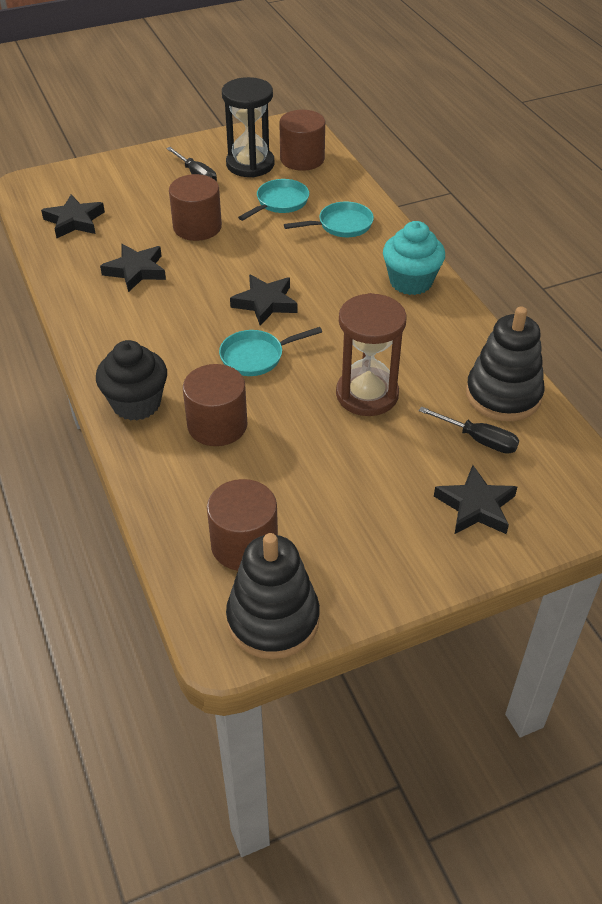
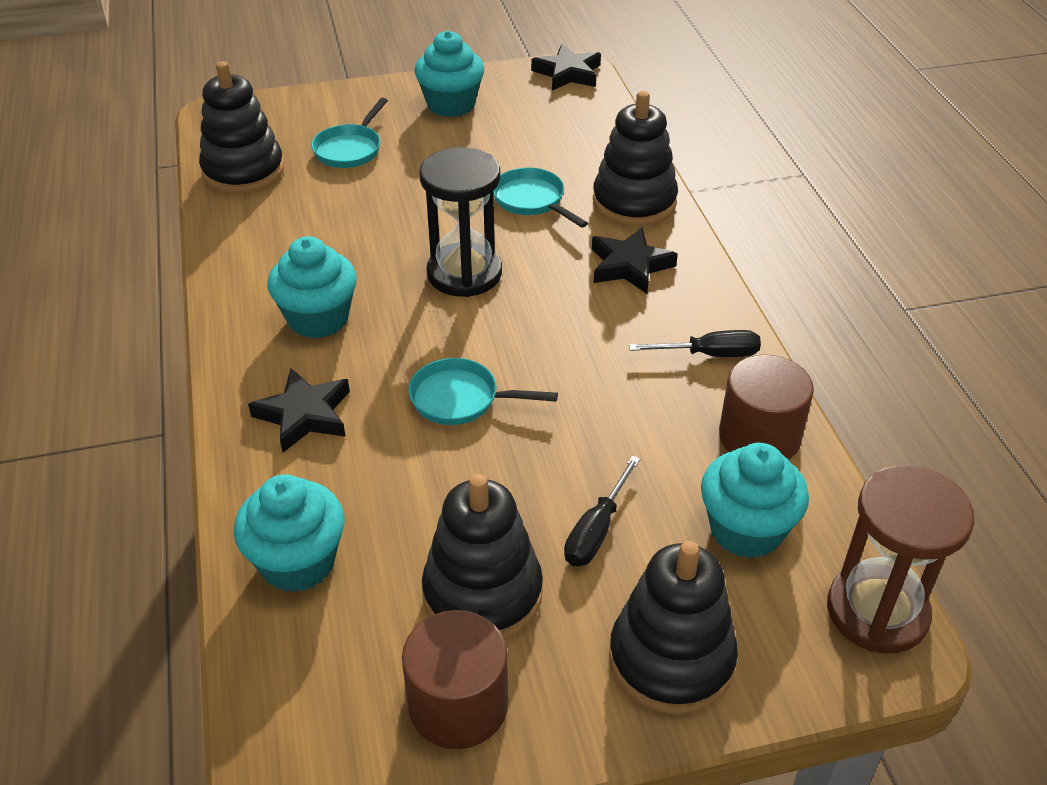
black cupcake: 1 -> 0
black stacking toy: 2 -> 4
black star: 4 -> 3
brown cylinder: 4 -> 2
turquoise cupcake: 1 -> 4

